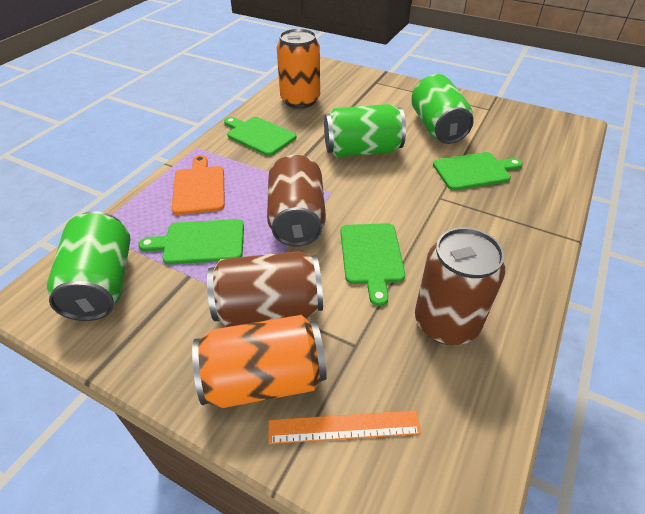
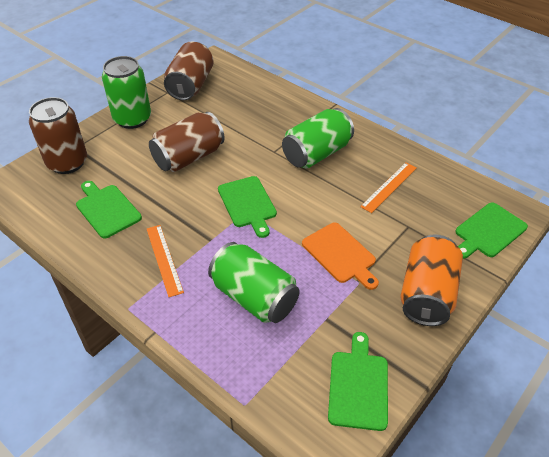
orange can: 2 -> 1
orange ruler: 1 -> 2

